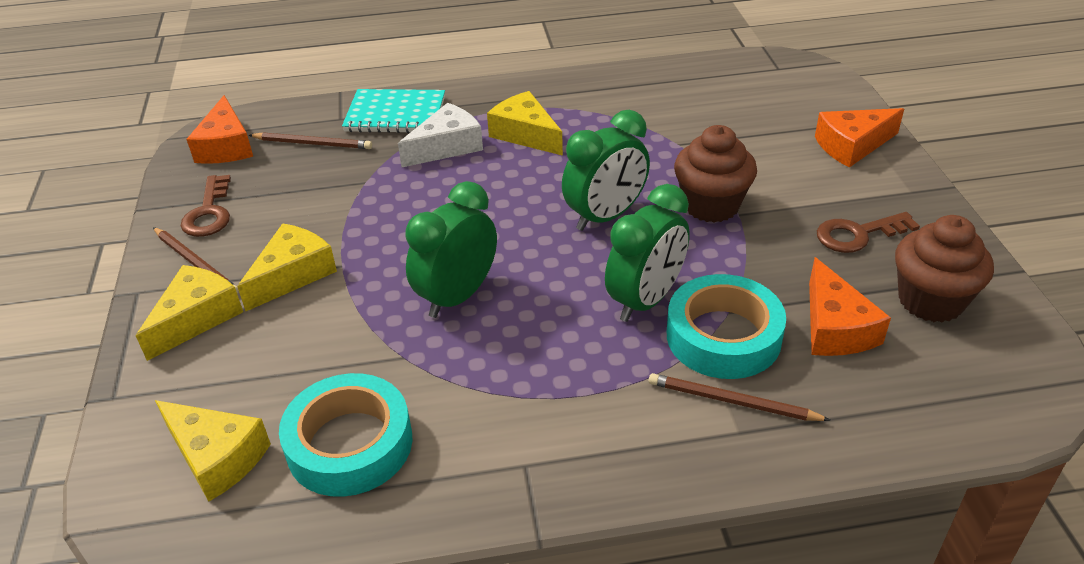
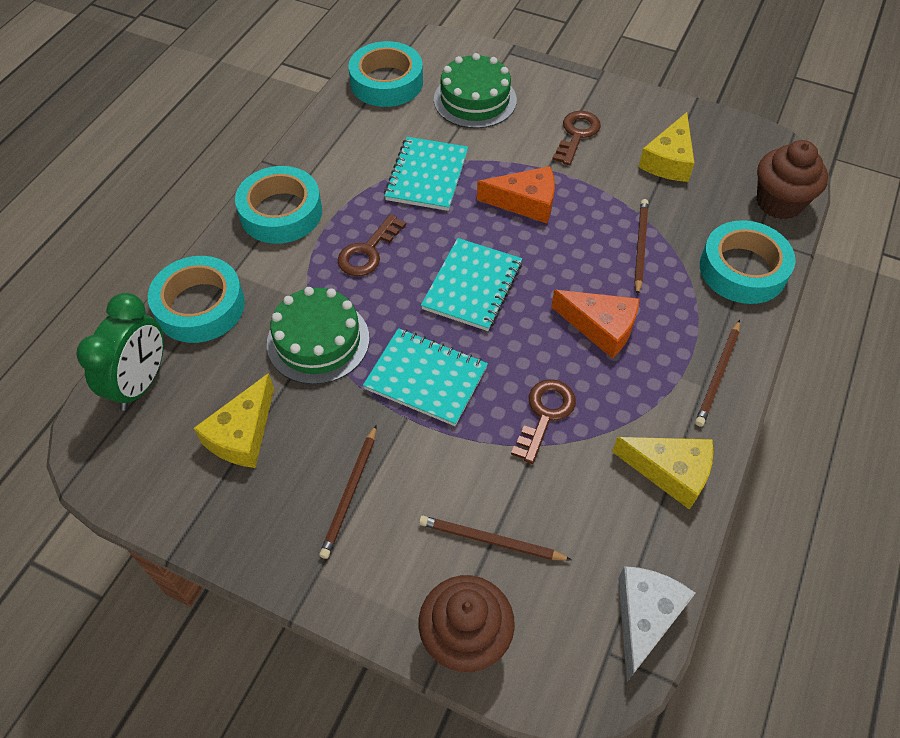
brown key: 2 -> 3
brown pencil: 3 -> 4
green cake: 0 -> 2
green clock: 3 -> 1
orange cheese: 3 -> 2
turquoise notebook: 1 -> 3
turquoise tape: 2 -> 4
yellow cheese: 4 -> 3

